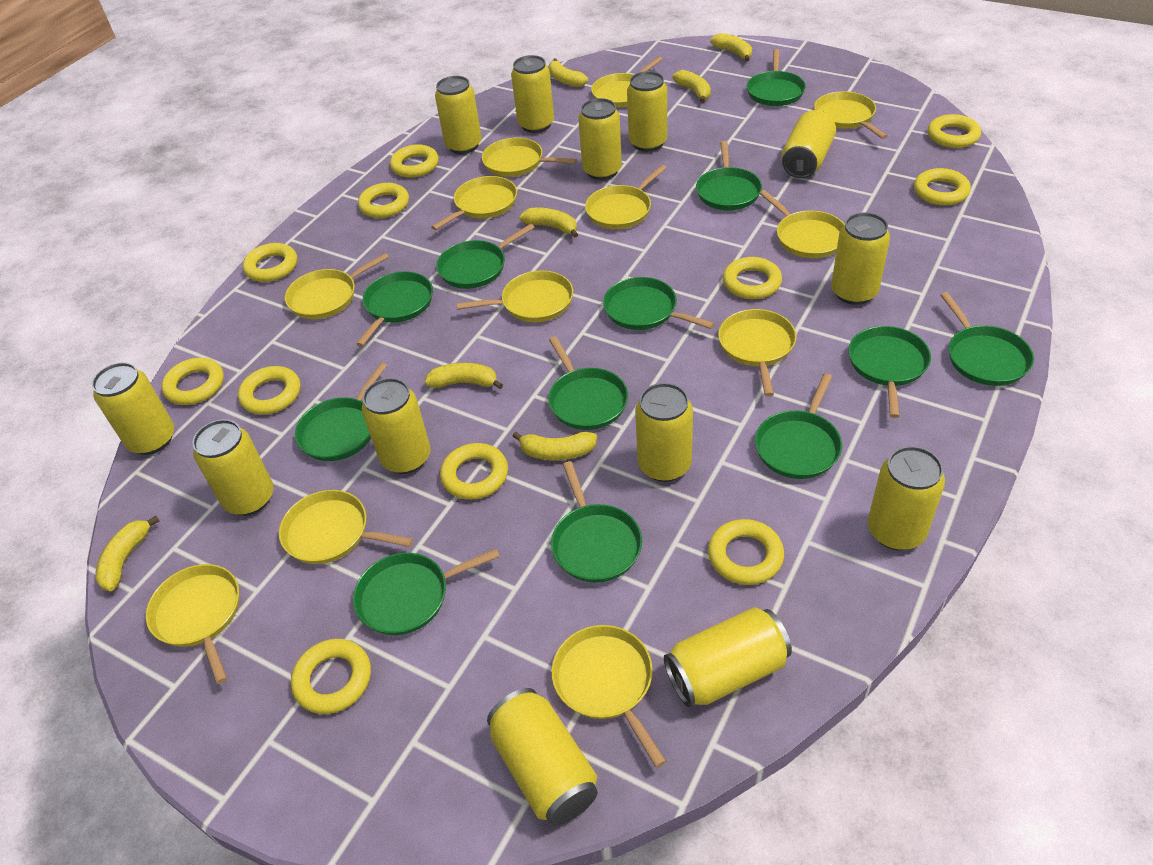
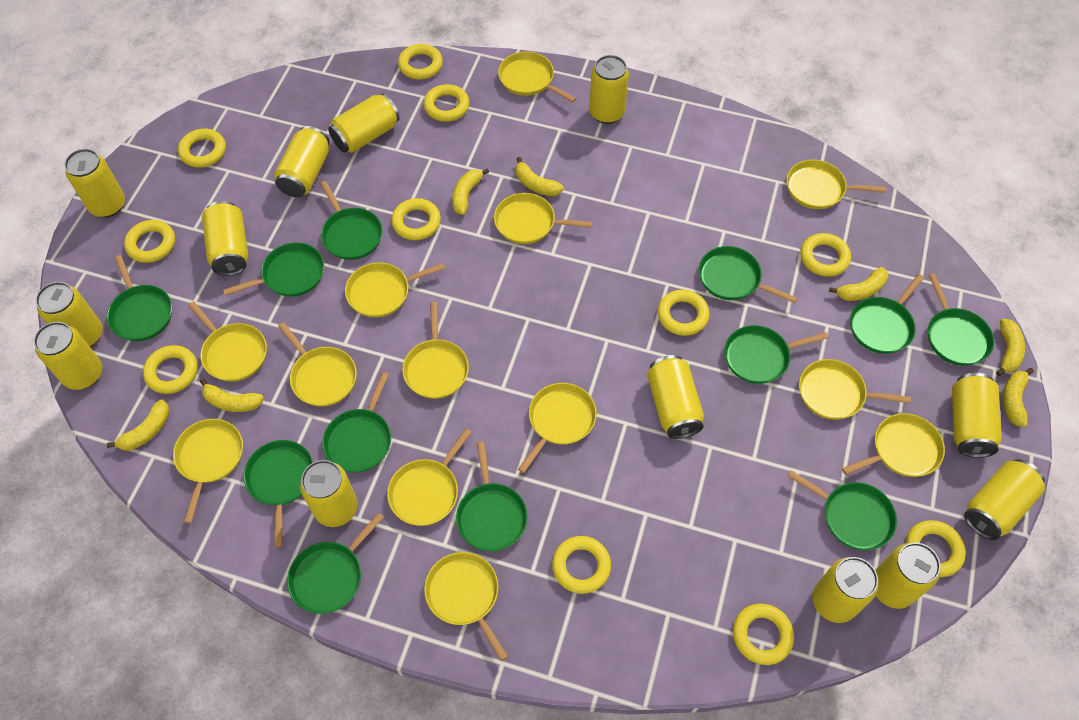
yellow pan: 12 -> 13

